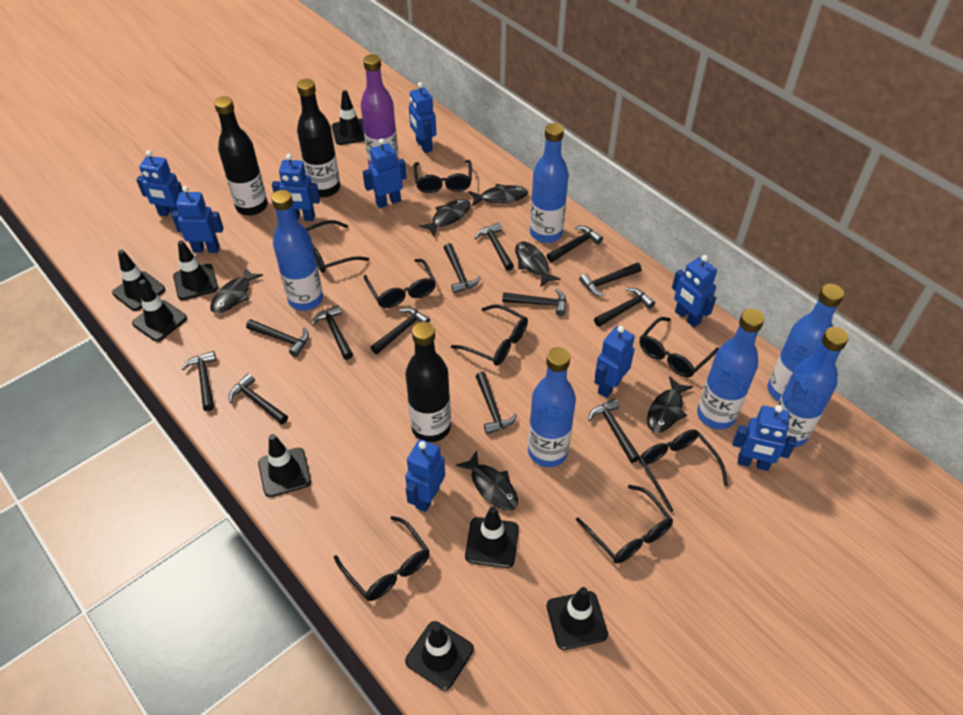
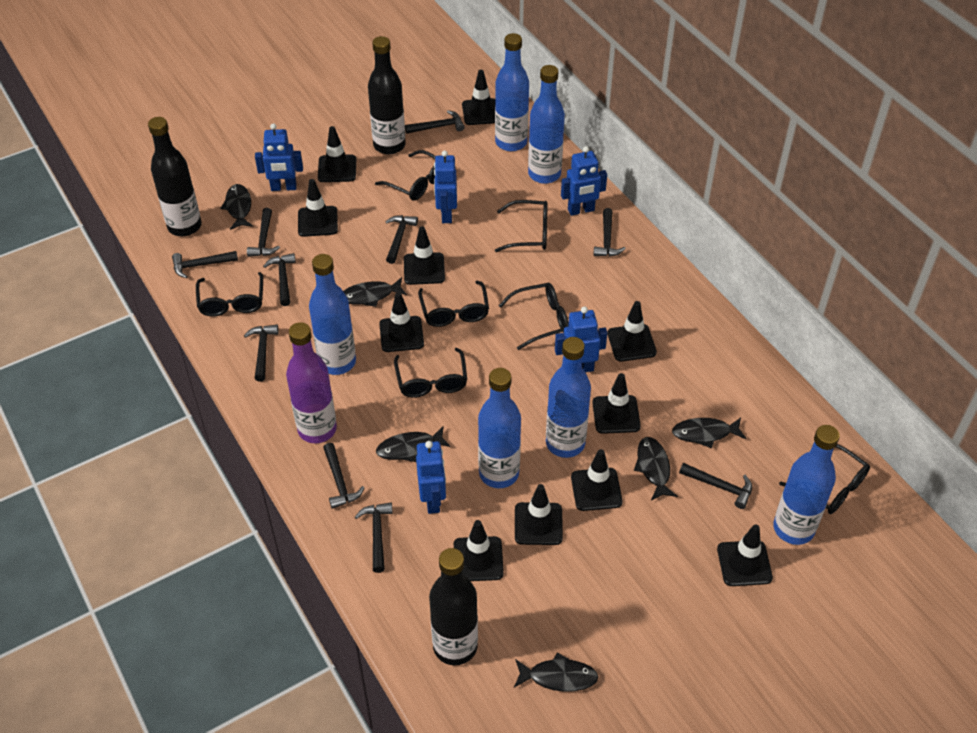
black glasses: 8 -> 7
black hammer: 13 -> 10
black traffic cone: 8 -> 11
blue robot: 9 -> 5

